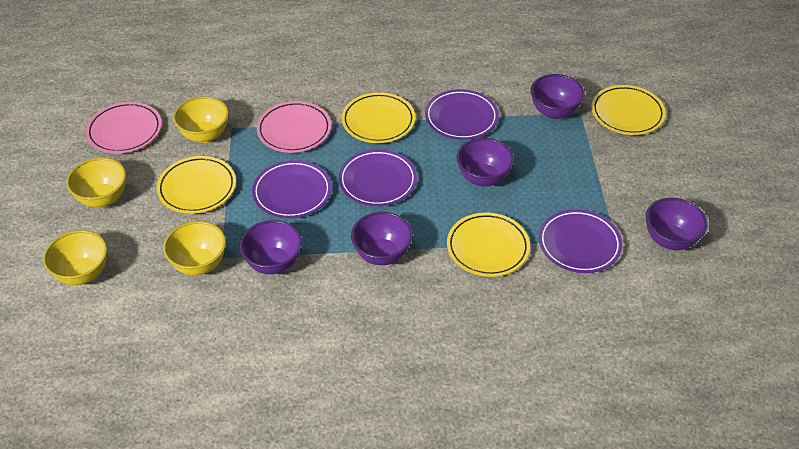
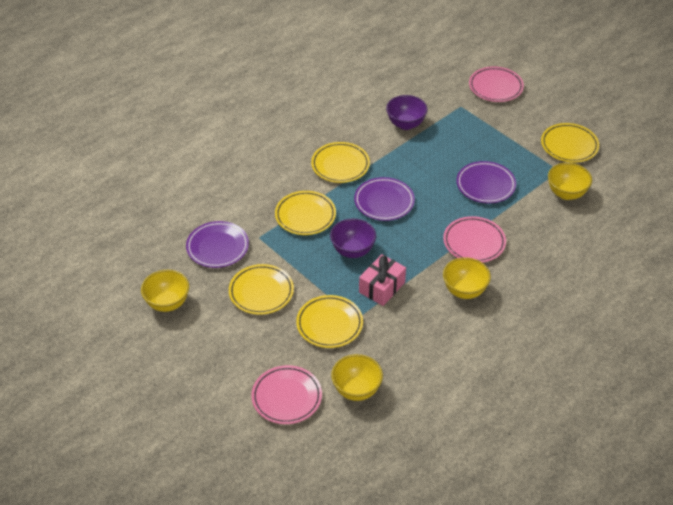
pink gift: 0 -> 1
pink plate: 2 -> 3
purple bowl: 5 -> 2
purple plate: 4 -> 3
yellow plate: 4 -> 5

